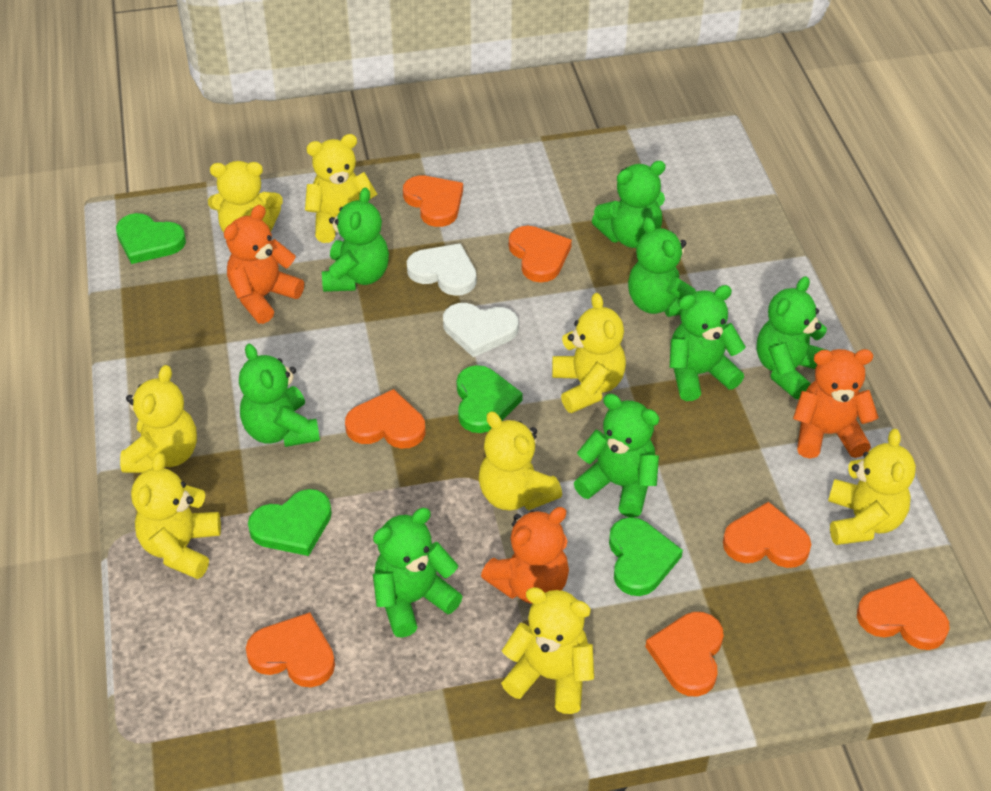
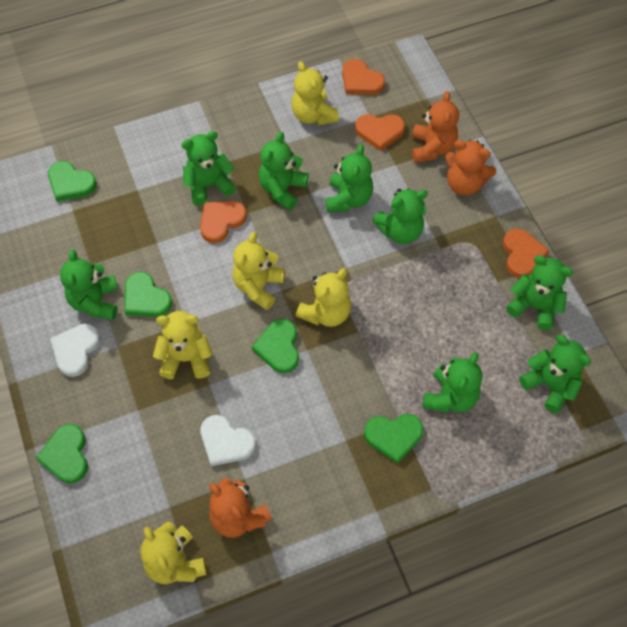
green heart: 4 -> 5
orange heart: 7 -> 4
yellow teddy bear: 8 -> 5

